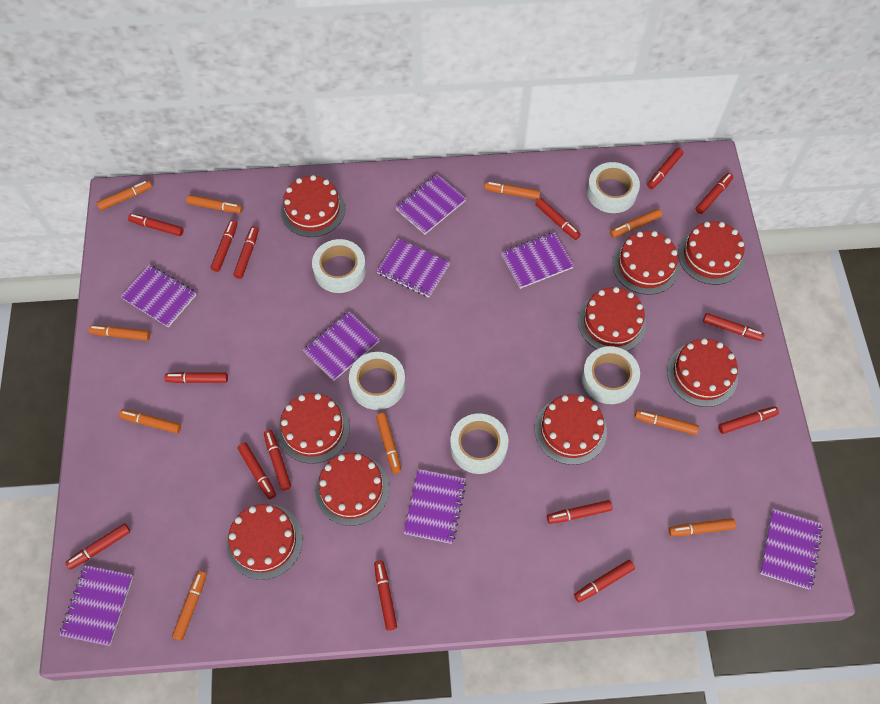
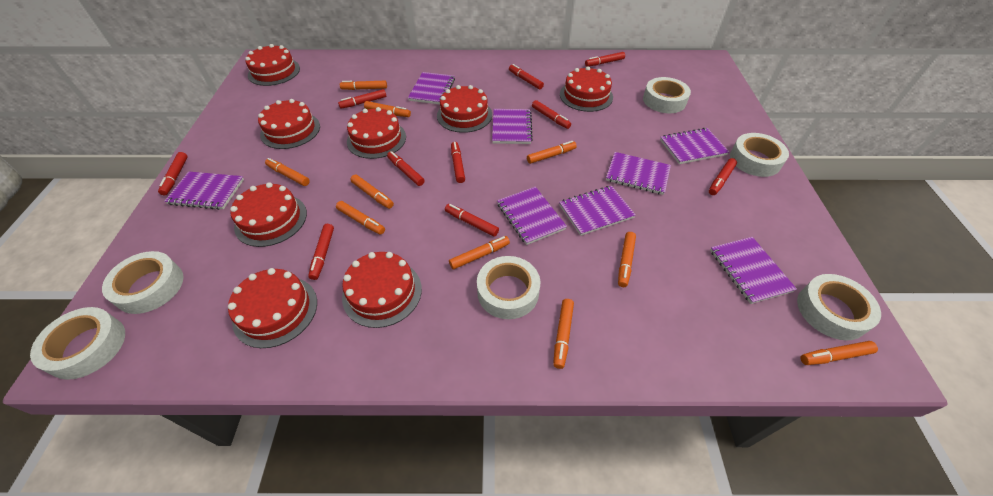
red cake: 9 -> 8
red marker: 15 -> 10
white tape: 5 -> 6

